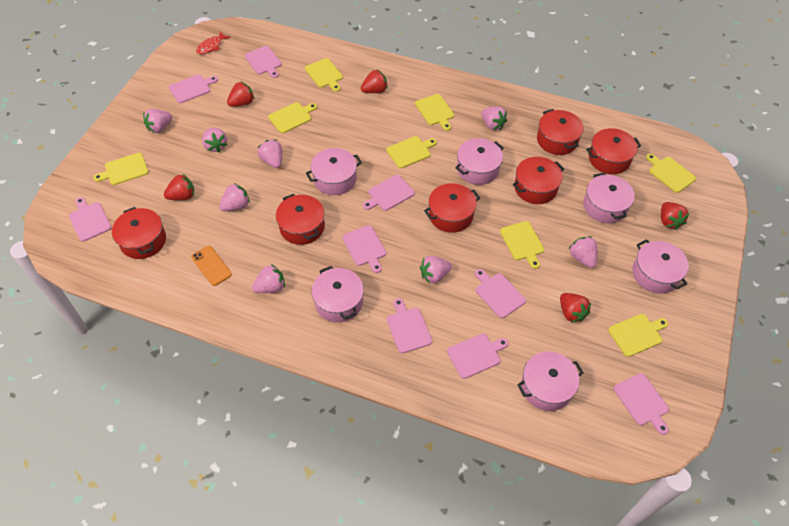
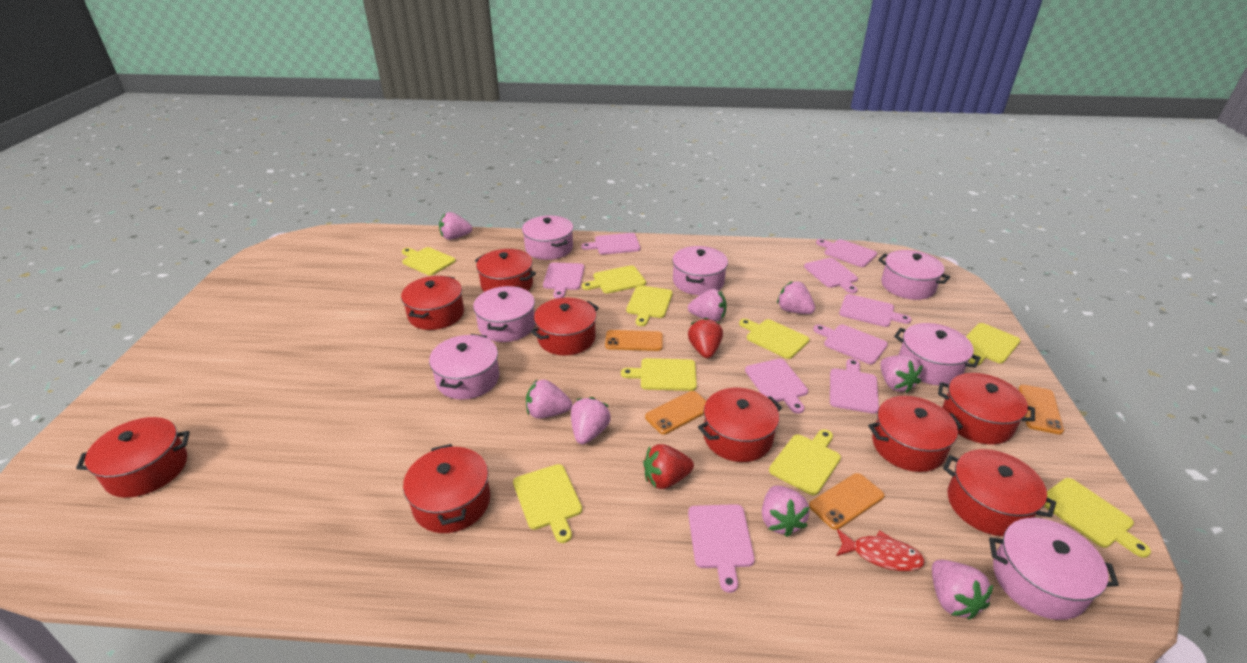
orange phone: 1 -> 4
pink pot: 6 -> 7
red pot: 6 -> 9
red strawberry: 5 -> 2
yellow cutting board: 8 -> 9

